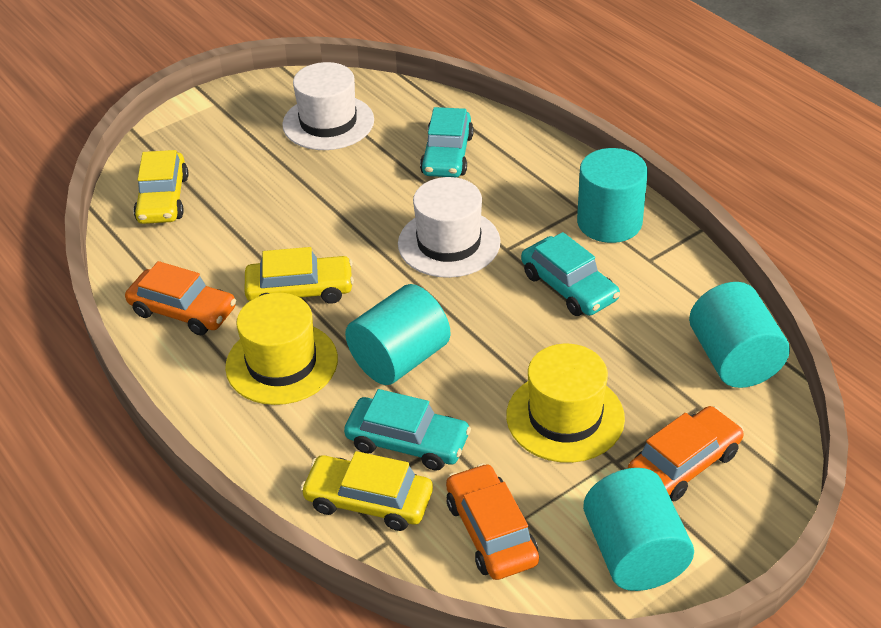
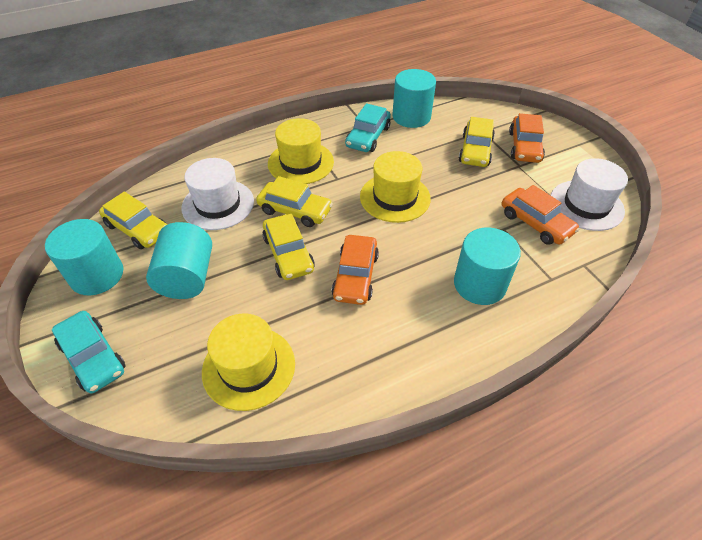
turquoise car: 3 -> 2
yellow car: 3 -> 4
yellow hat: 2 -> 3

